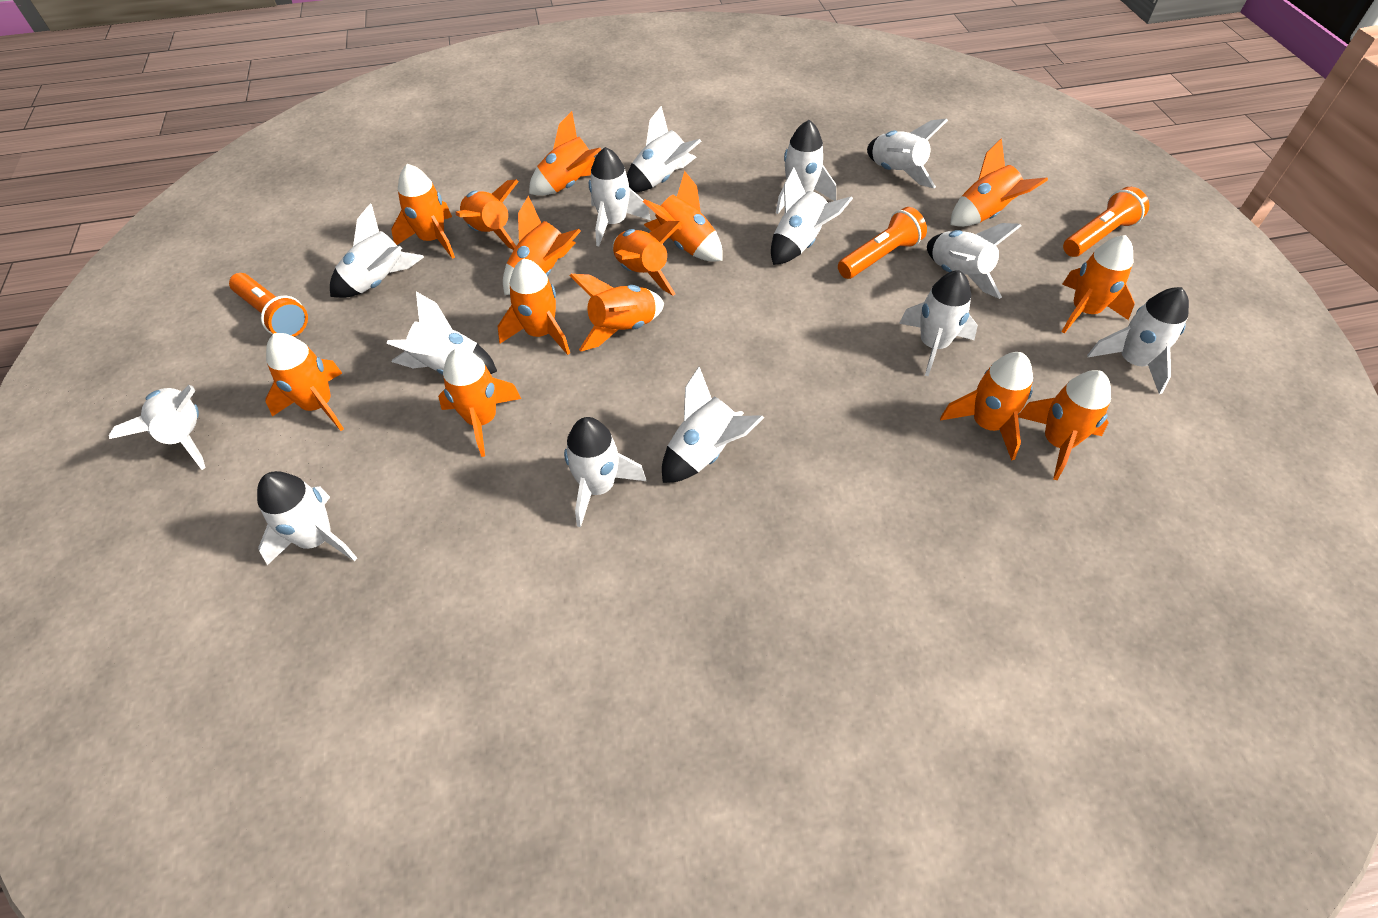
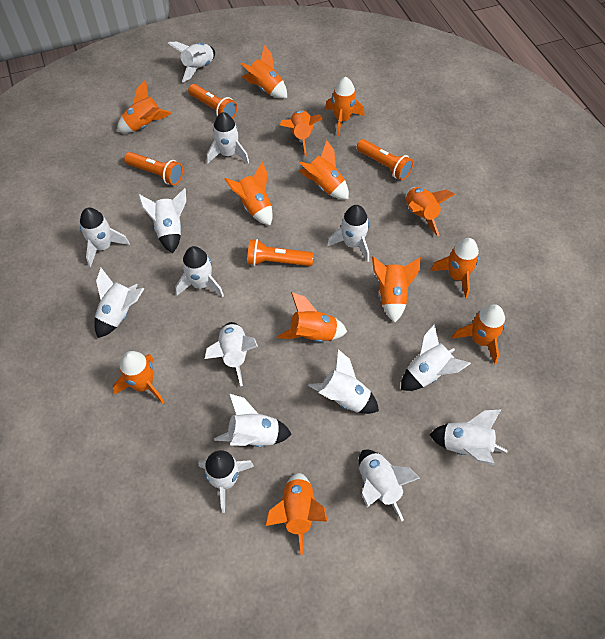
orange flashlight: 3 -> 4
orange rocket: 14 -> 13

